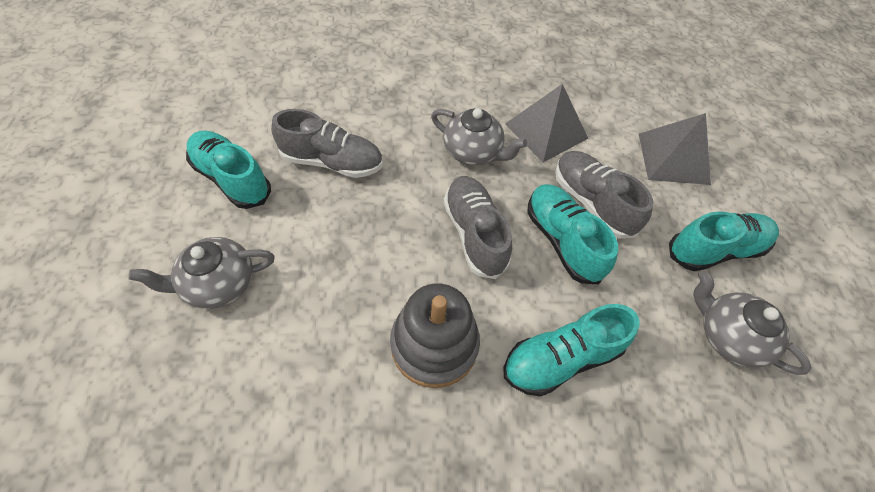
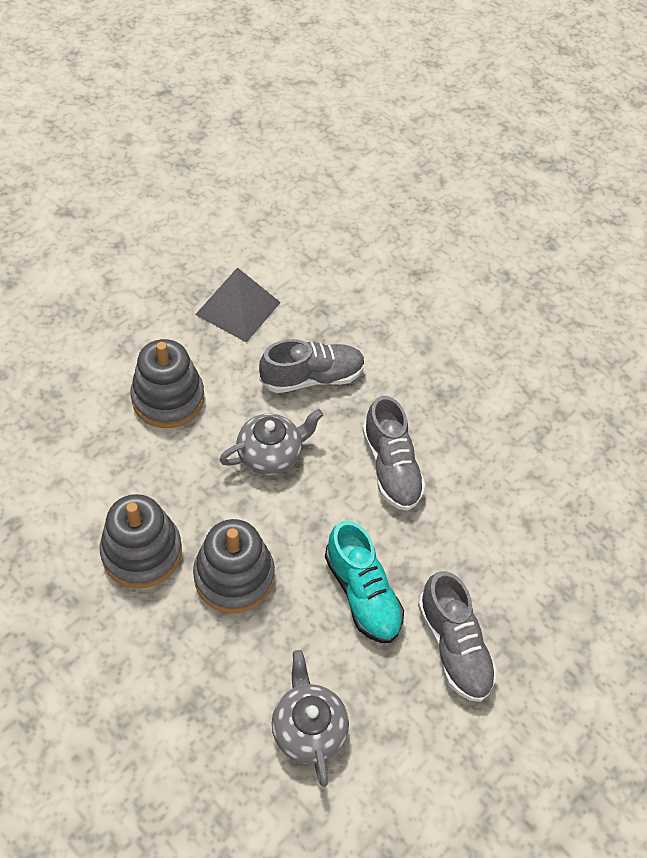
grey pyramid: 2 -> 1
grey stacking toy: 1 -> 3
grey teapot: 3 -> 2
turquoise shoe: 4 -> 1

